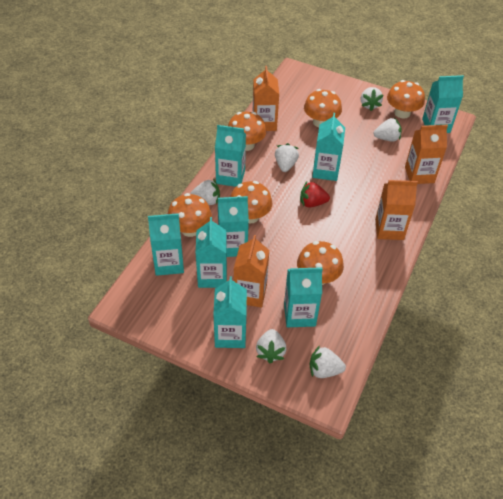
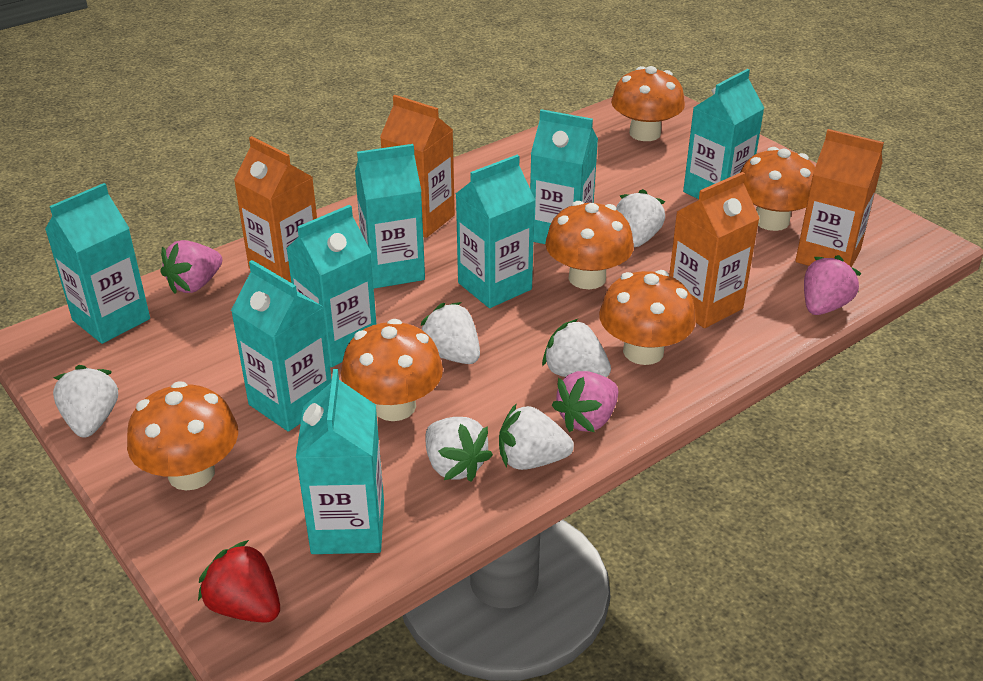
pink strawberry: 0 -> 3

